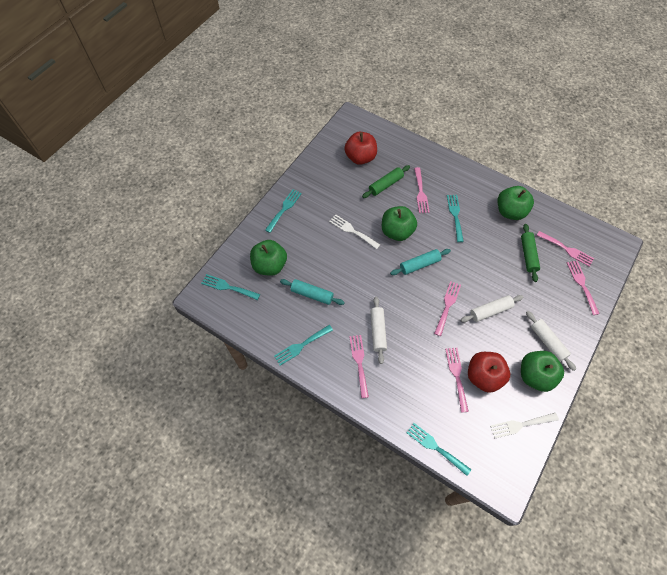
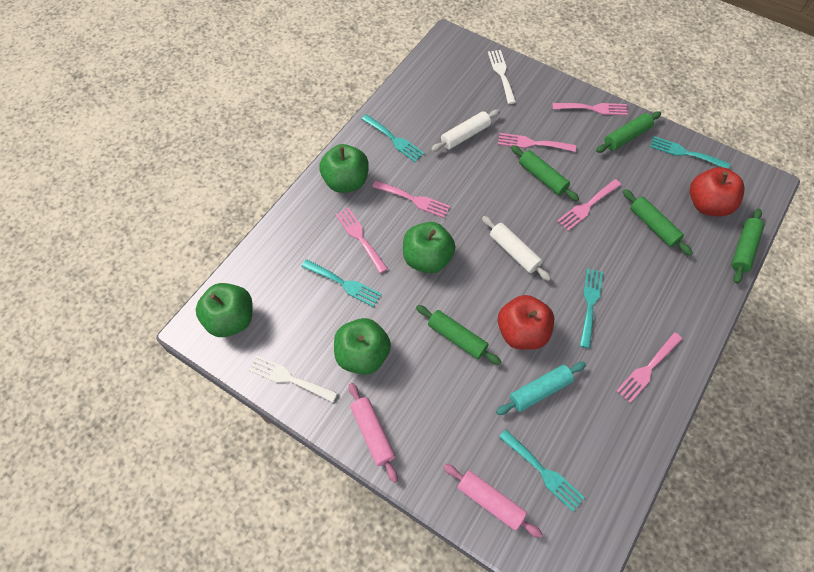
green rolling pin: 2 -> 5
pink rolling pin: 0 -> 2
turquoise rolling pin: 2 -> 1
white rolling pin: 3 -> 2

